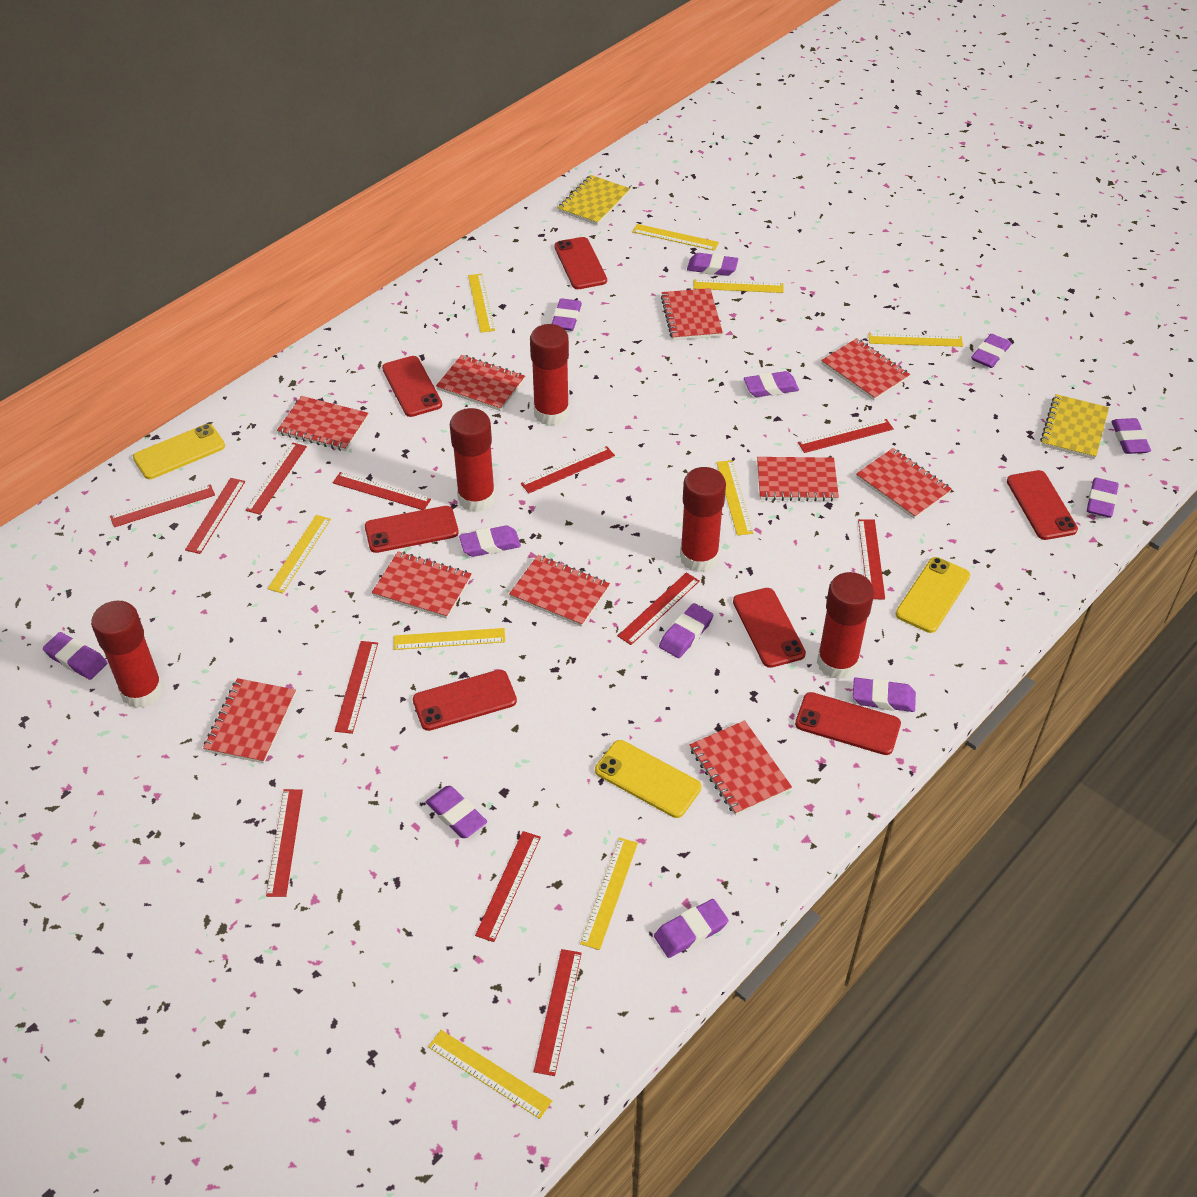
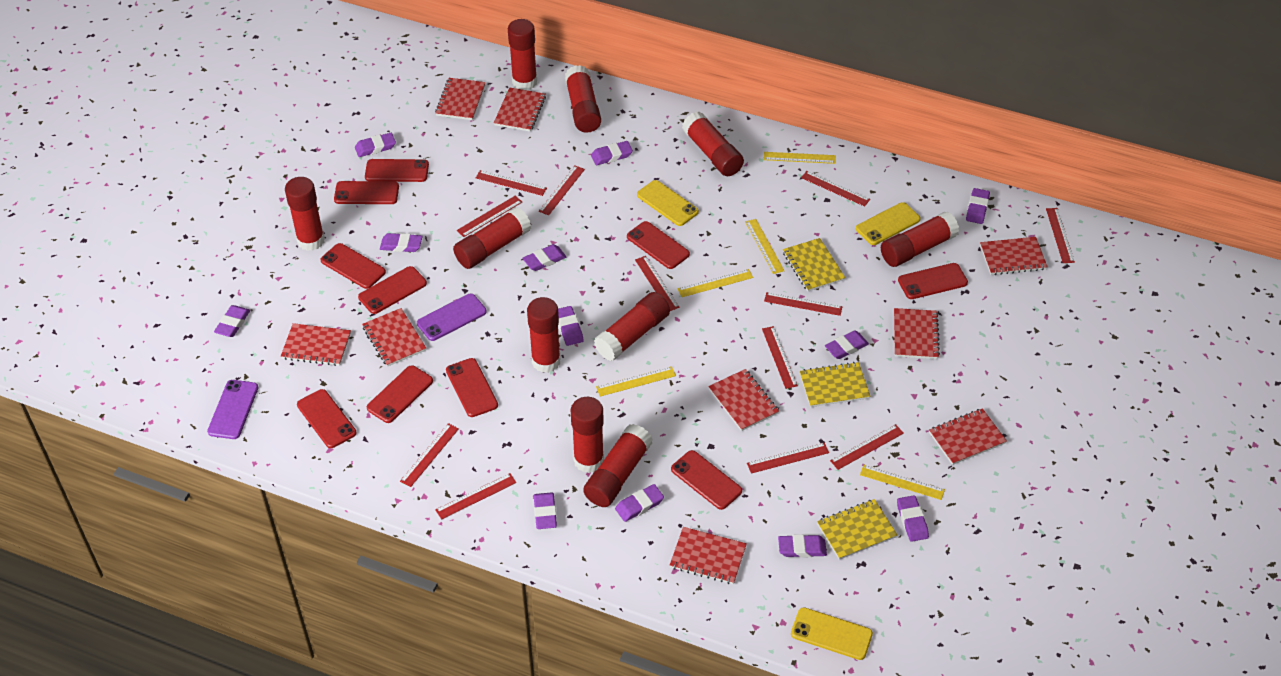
purple phone: 0 -> 2
red glue stick: 5 -> 10
red notebook: 10 -> 9
red phone: 7 -> 10
yellow notebook: 2 -> 3
yellow ruler: 9 -> 5

